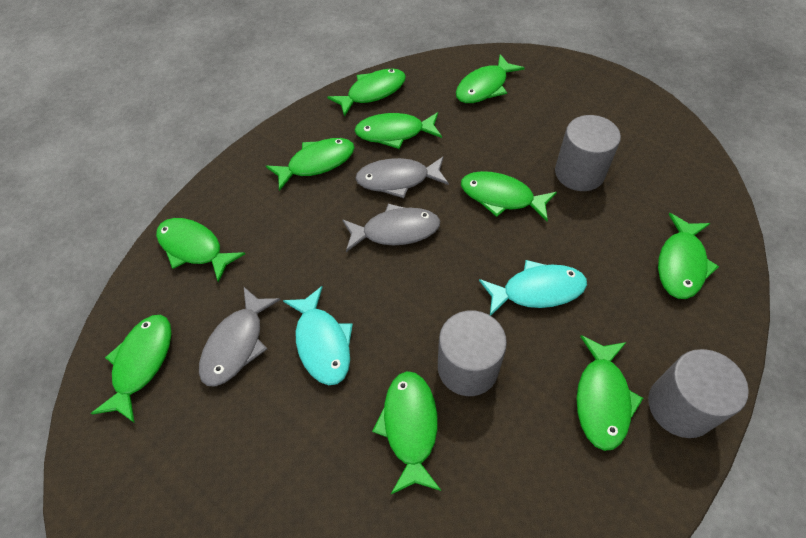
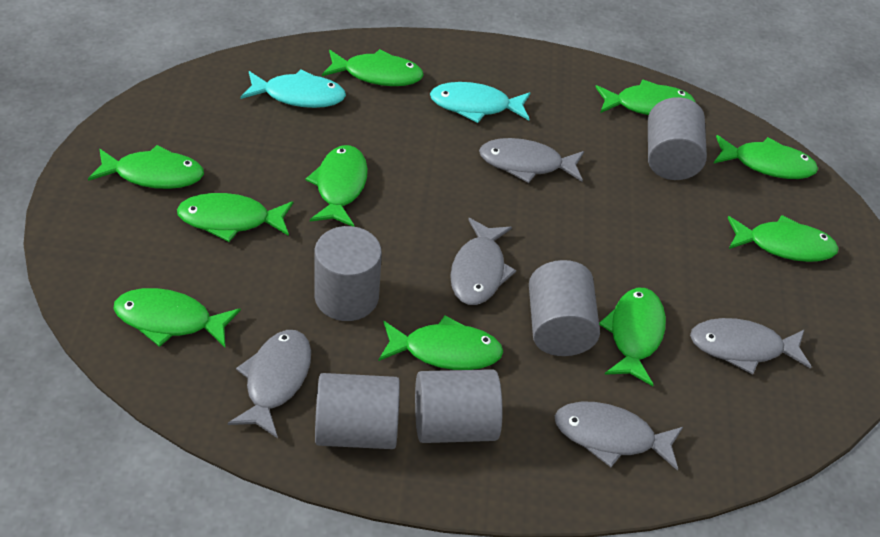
grey cylinder: 3 -> 5
grey fish: 3 -> 5

